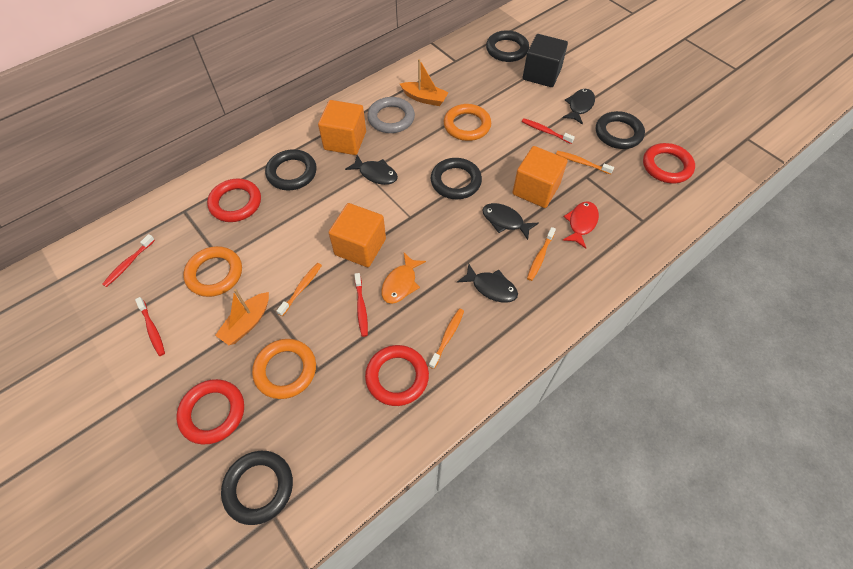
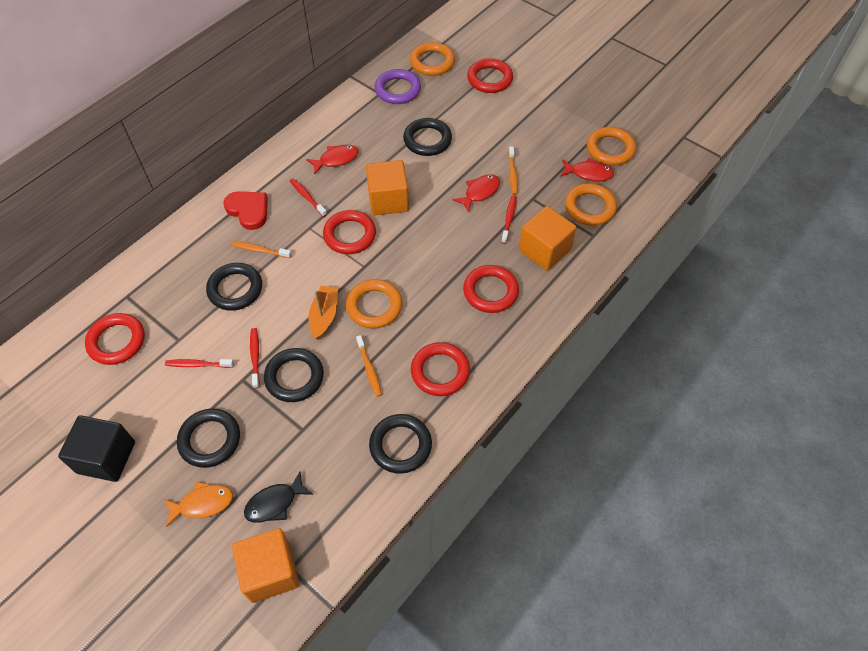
black fish: 4 -> 1
grey ring: 1 -> 0
orange boat: 2 -> 1
orange ring: 3 -> 4
orange toothbrush: 4 -> 3
purple ring: 0 -> 1
red fish: 1 -> 3
red heart: 0 -> 1
red ring: 4 -> 5

